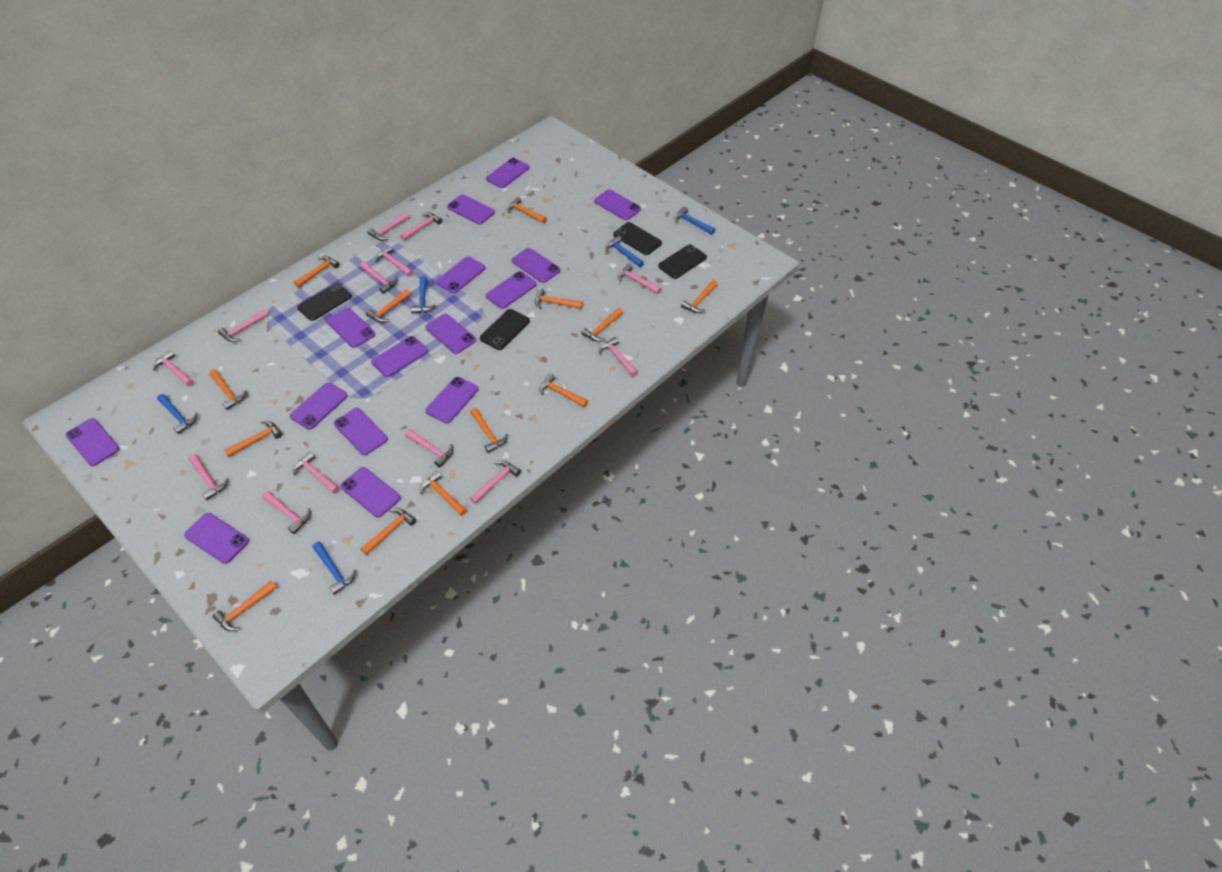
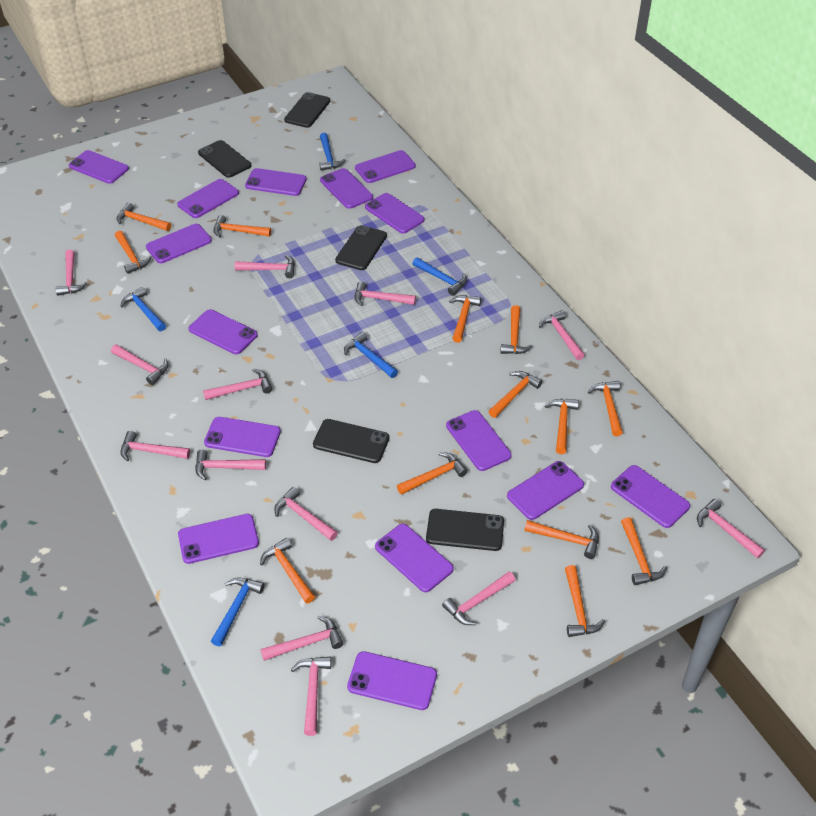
black phone: 4 -> 5

